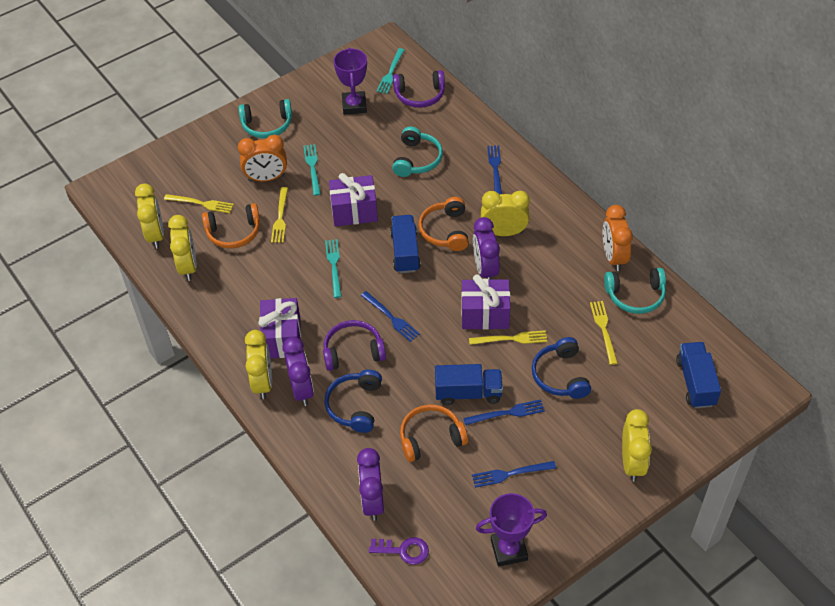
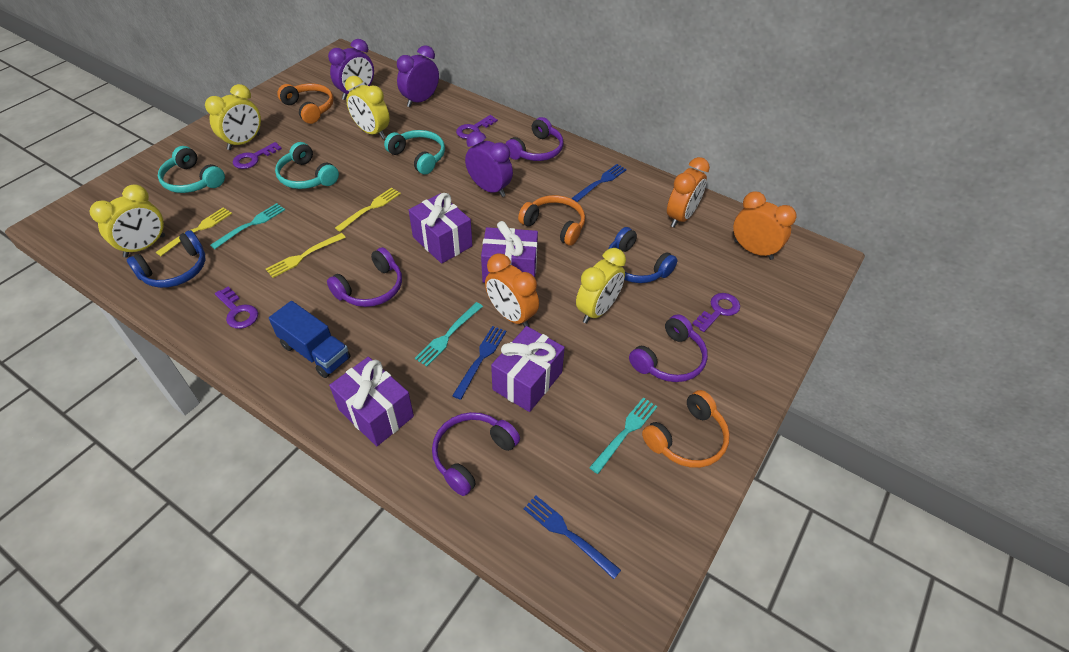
blue fork: 4 -> 3
blue truck: 3 -> 1
orange clock: 2 -> 3
purple gift: 3 -> 4
purple headphones: 2 -> 4
purple key: 1 -> 4
purple trophy: 2 -> 0
yellow clock: 5 -> 4
yellow fork: 4 -> 3

